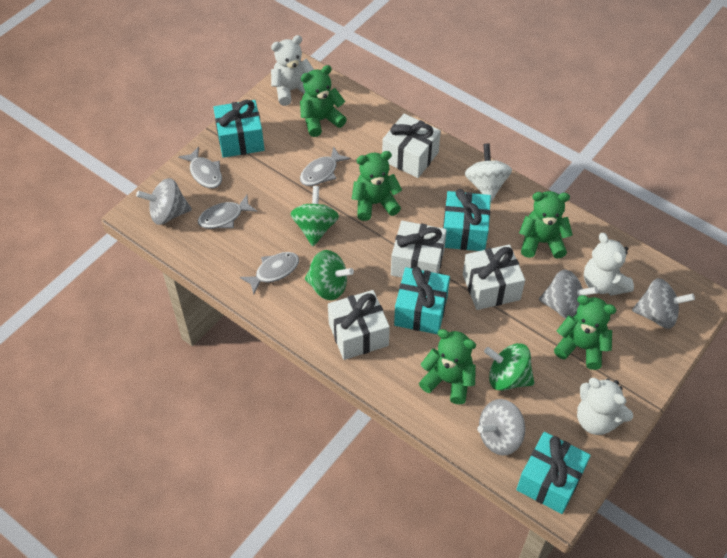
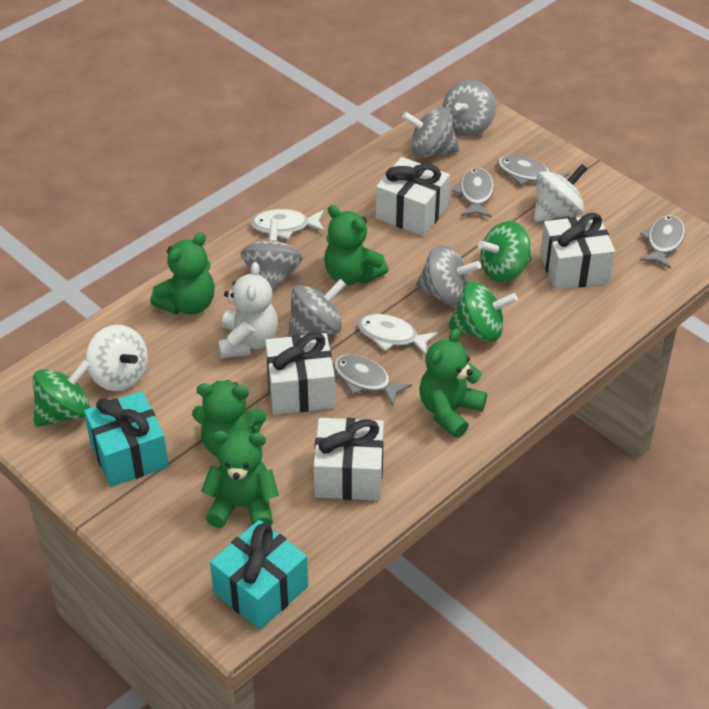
grey spinning top: 4 -> 5
turquoise gift: 4 -> 2
white fish: 0 -> 2
white spinning top: 1 -> 2
white teddy bear: 3 -> 1

